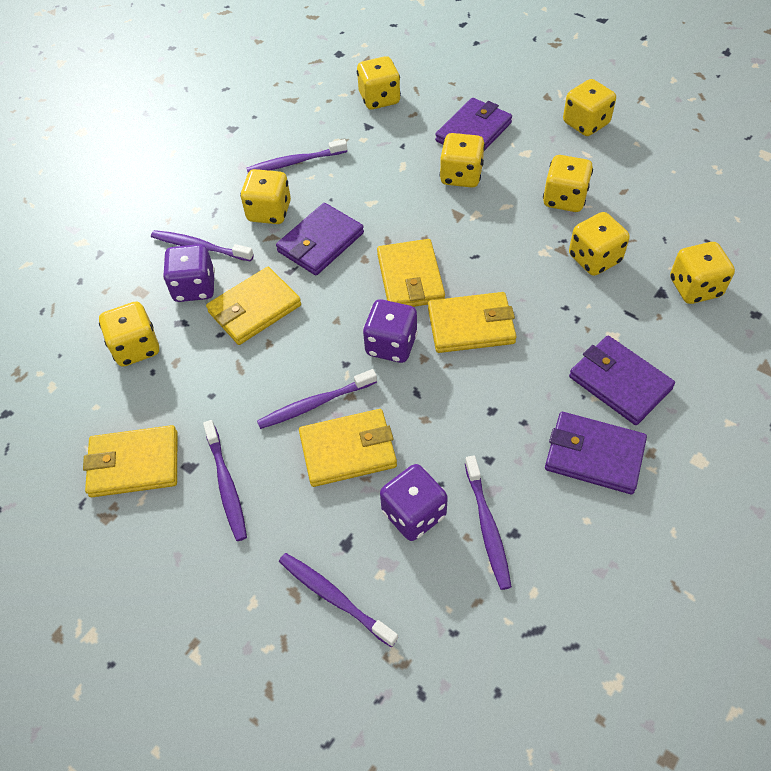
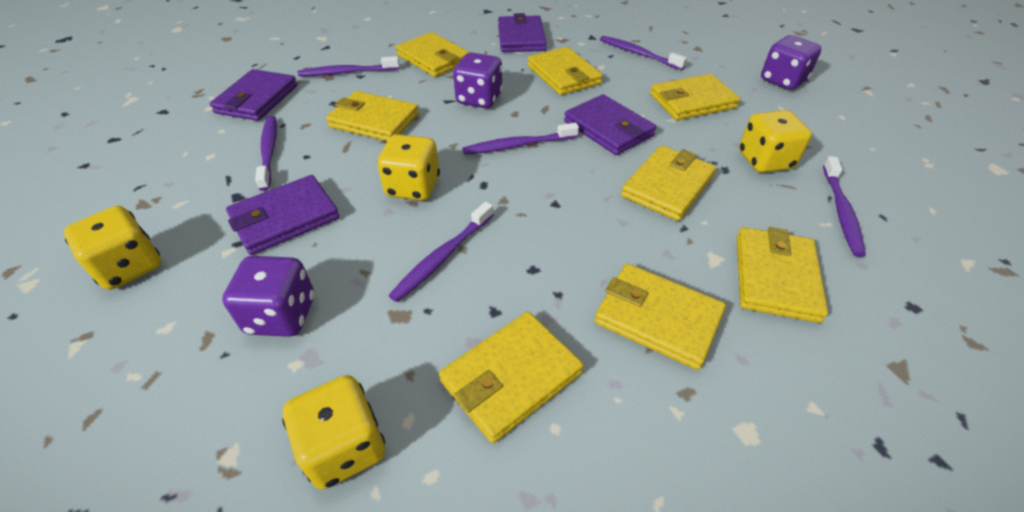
yellow dice: 8 -> 4
yellow wallet: 5 -> 8

